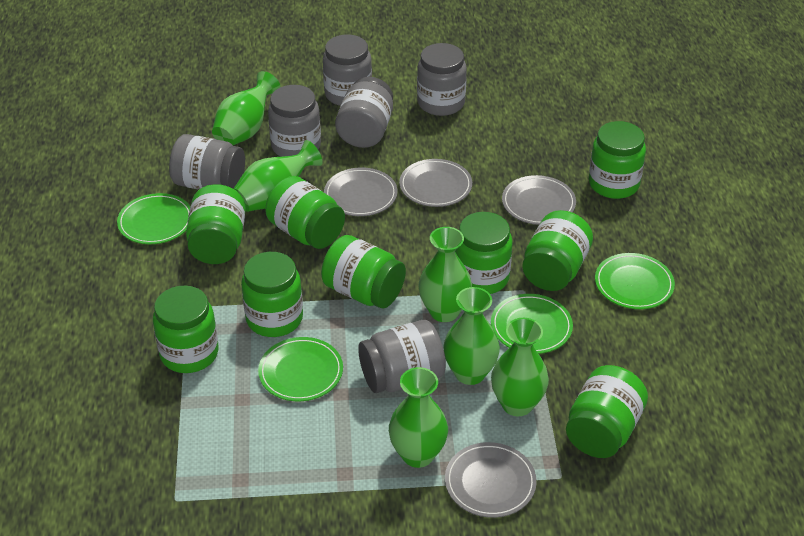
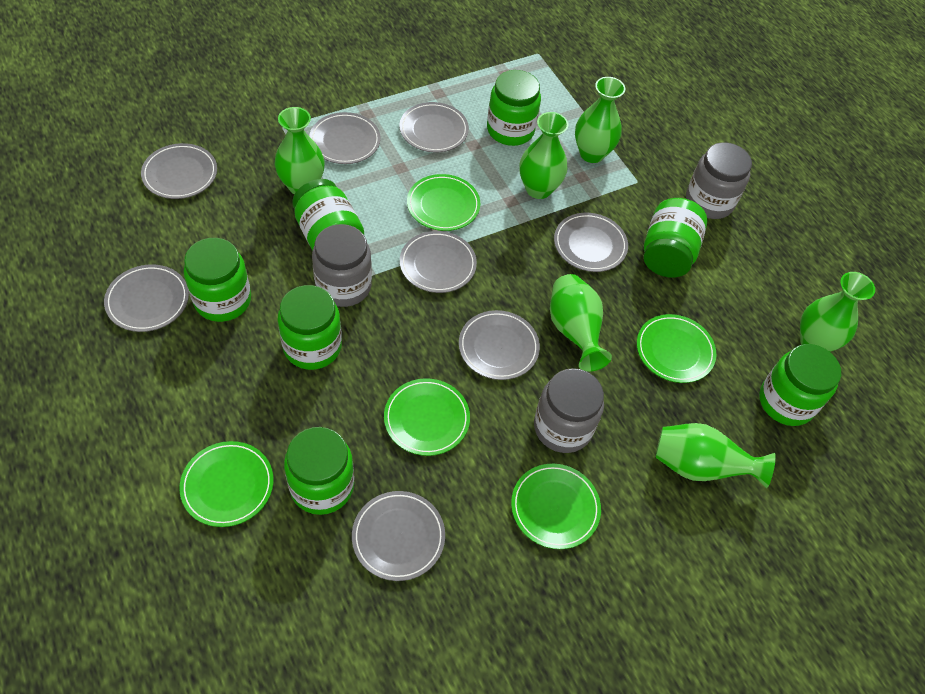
green jar: 9 -> 7
green plate: 4 -> 5
grey jar: 6 -> 3
grey plate: 4 -> 8

